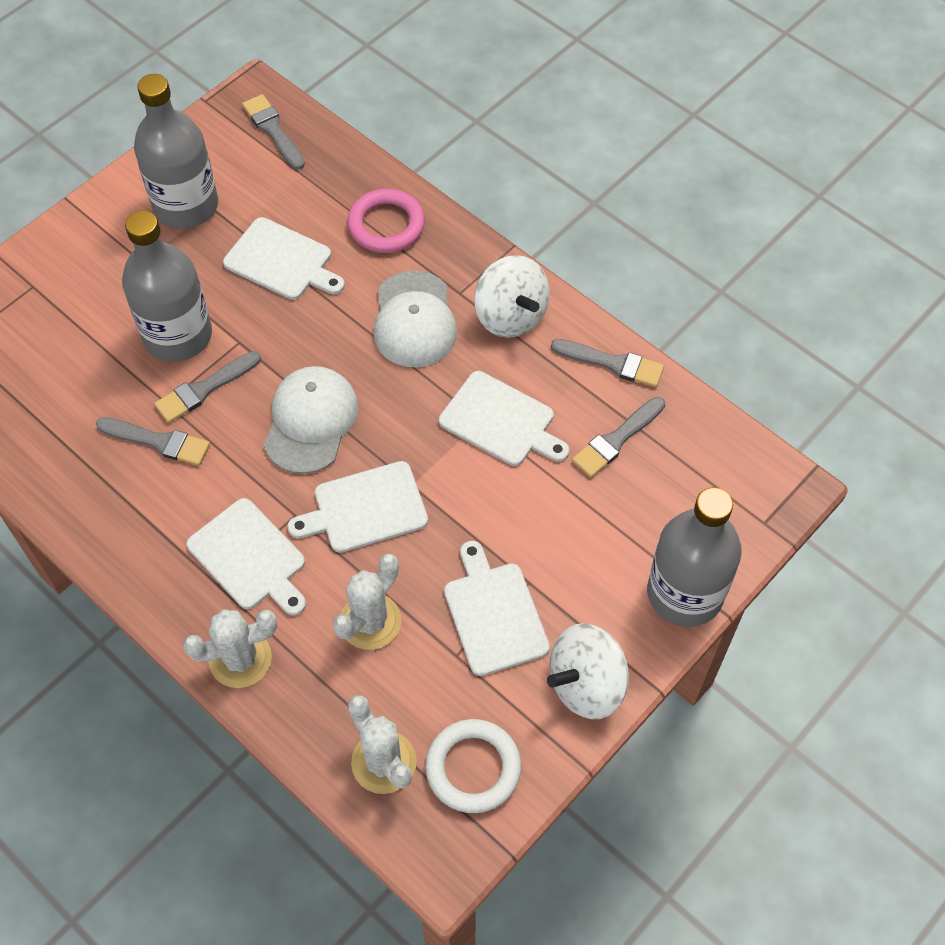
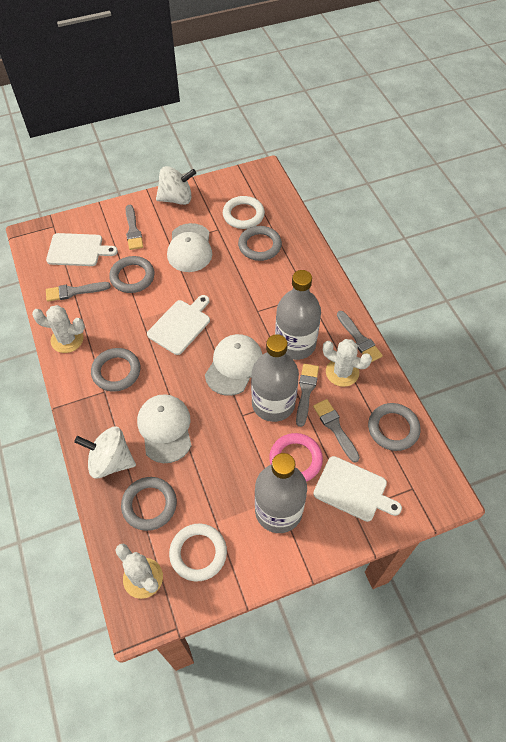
grey ring: 0 -> 5
white cap: 2 -> 3
white cutting board: 5 -> 3
white ring: 1 -> 2

